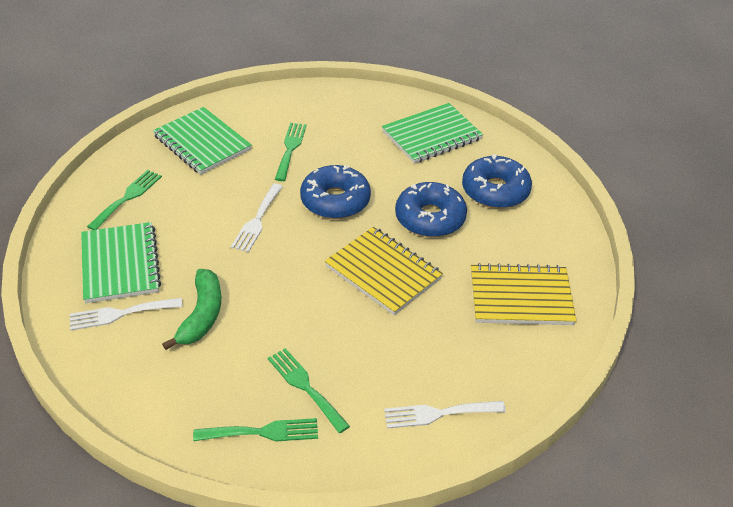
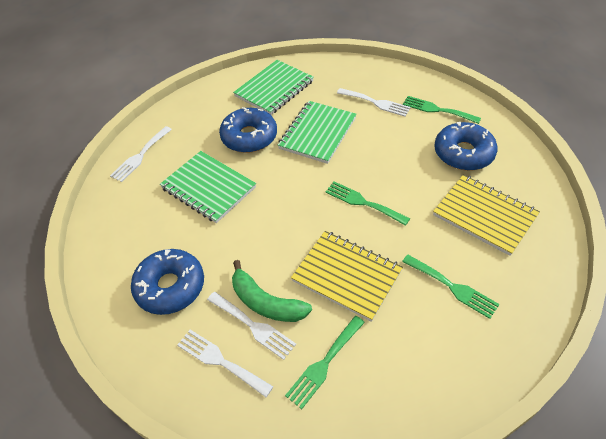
white fork: 3 -> 4

